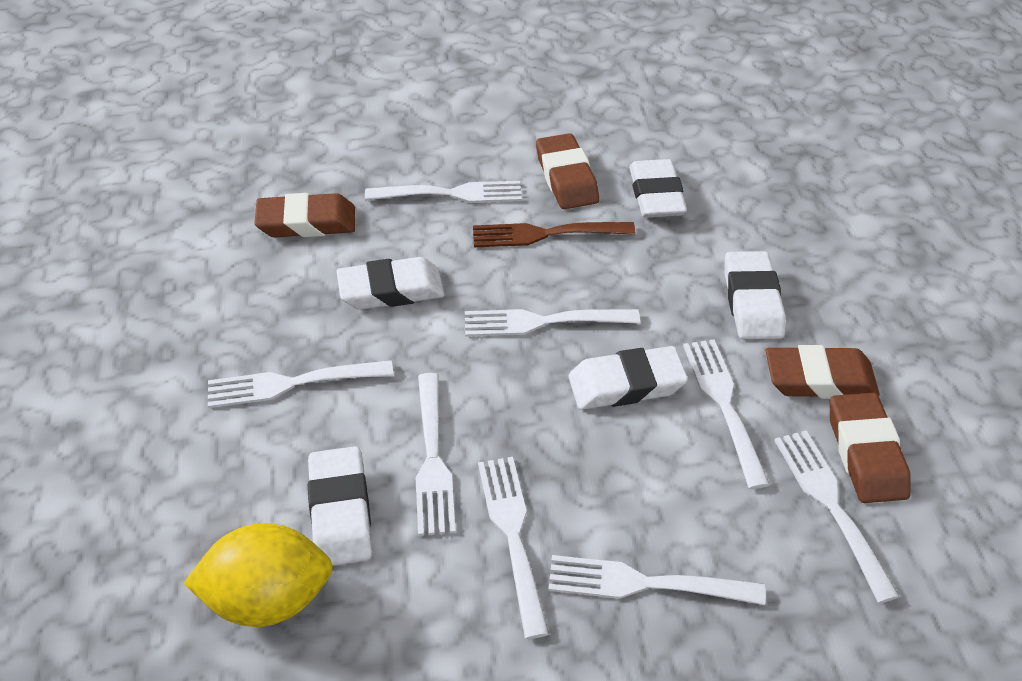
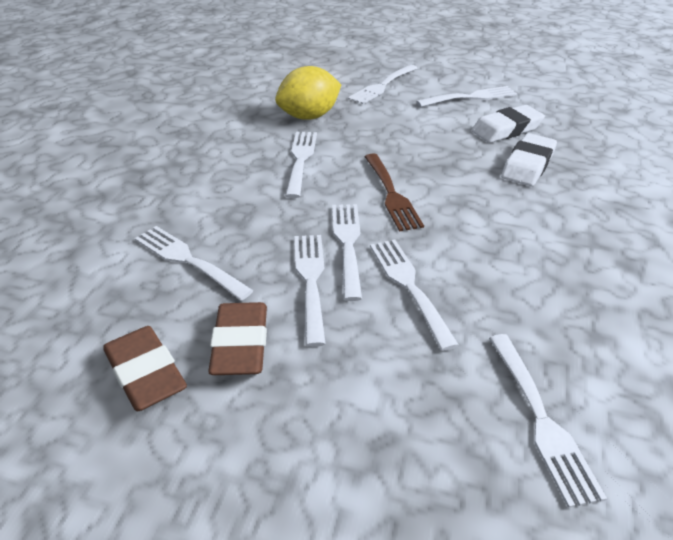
brown eraser: 4 -> 2
white eraser: 5 -> 2

